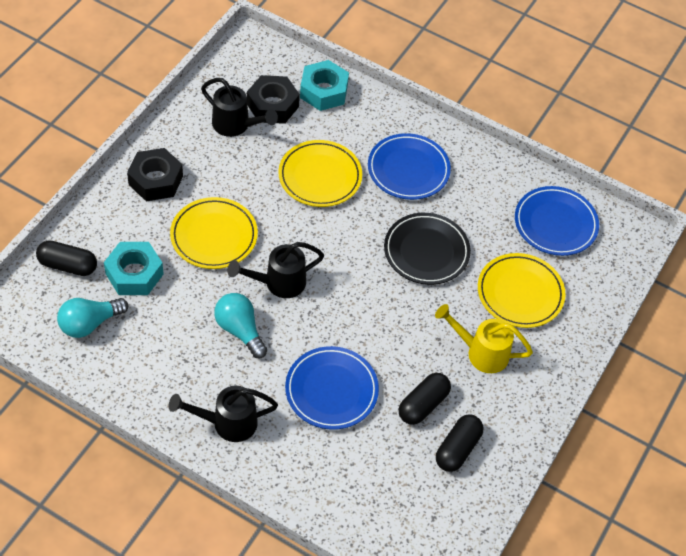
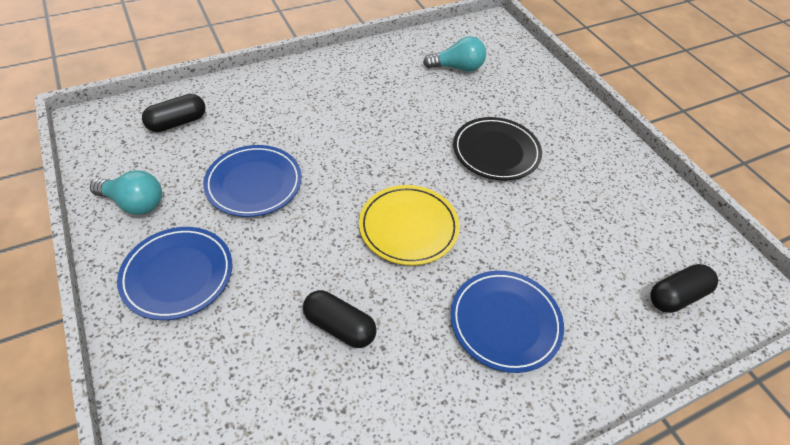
black nut: 2 -> 0
black watering can: 3 -> 0
turquoise nut: 2 -> 0
yellow plate: 3 -> 1
yellow watering can: 1 -> 0

